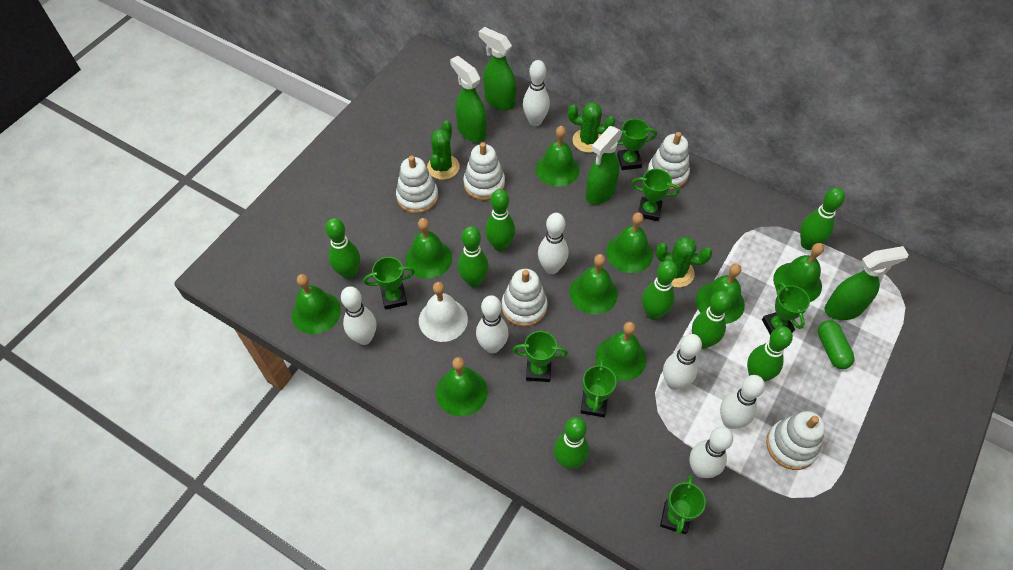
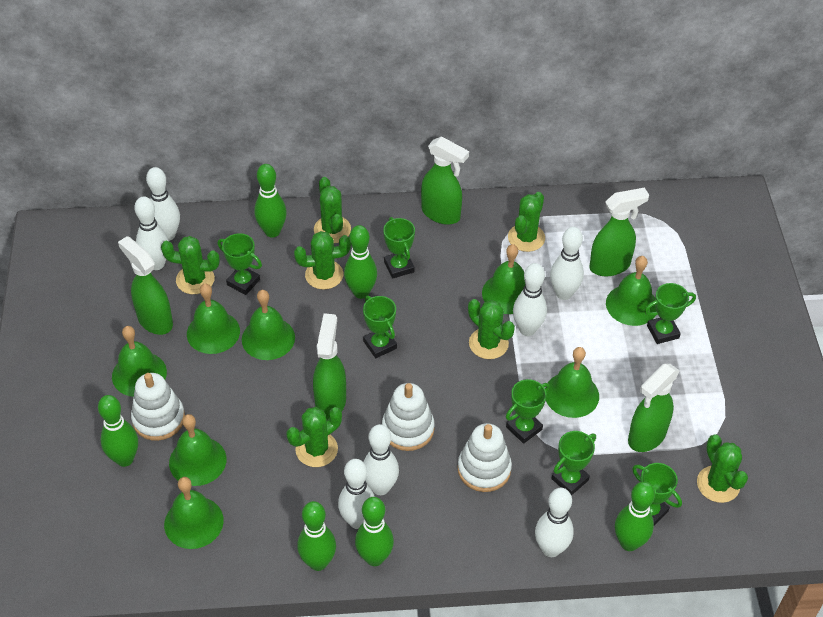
green bell: 9 -> 8
green bowling pin: 8 -> 6
green cactus: 3 -> 7
green capsule: 1 -> 0
green spray bottle: 4 -> 5
white bell: 1 -> 0
white stacking toy: 5 -> 3

